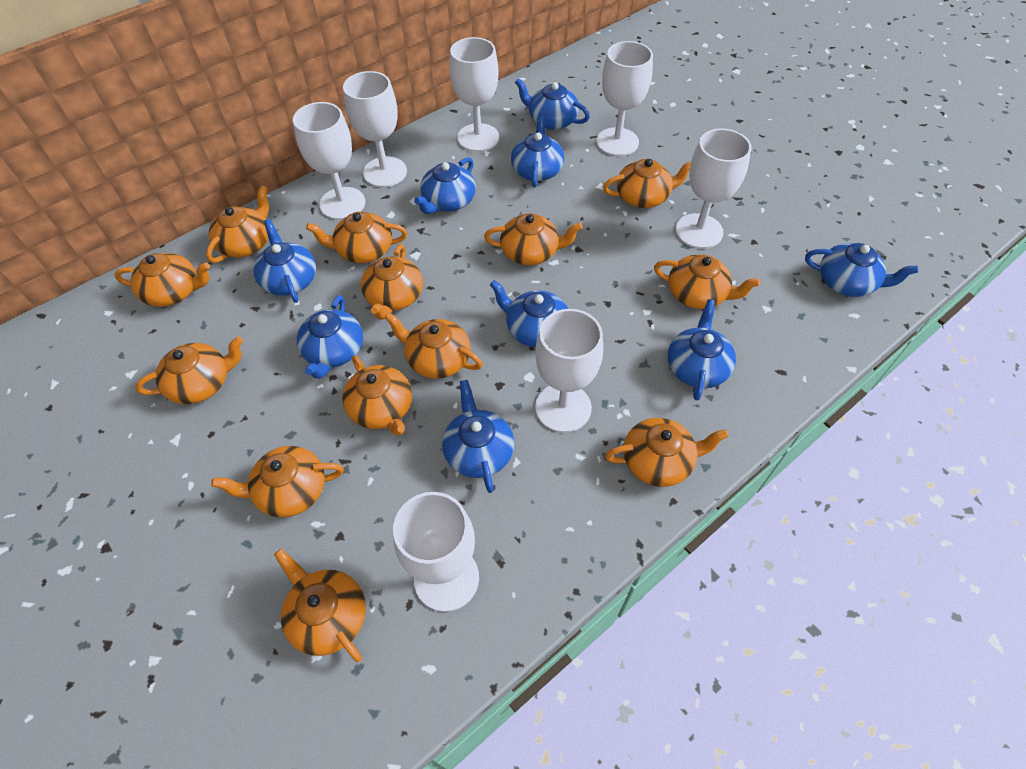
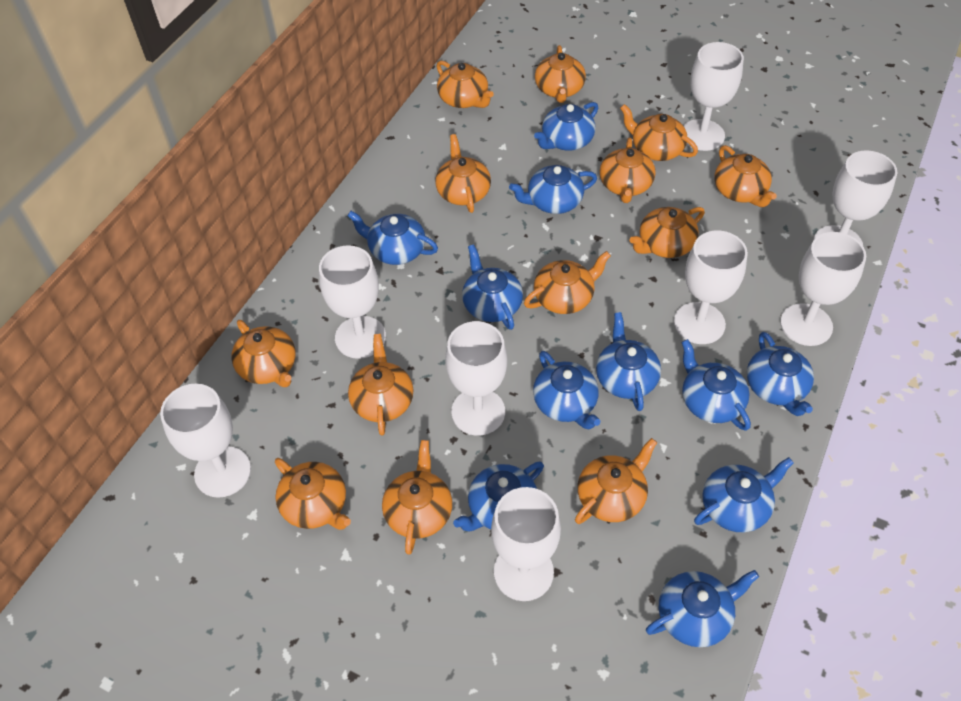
blue teapot: 9 -> 11
white goblet: 7 -> 8

